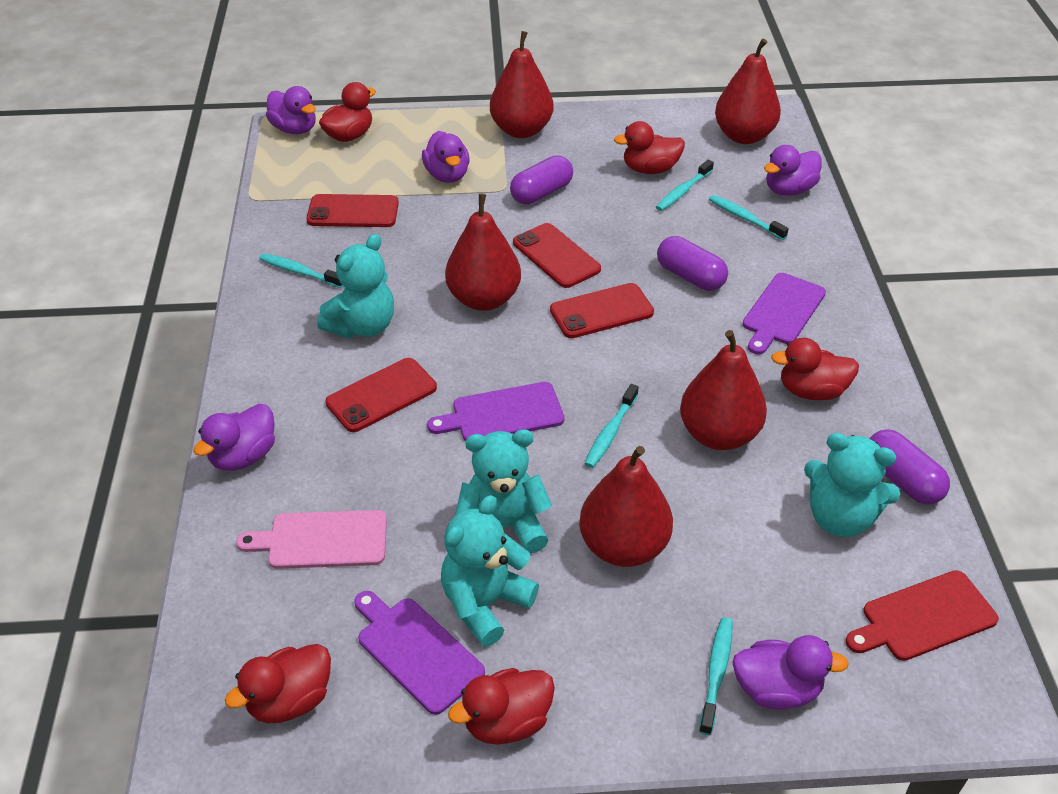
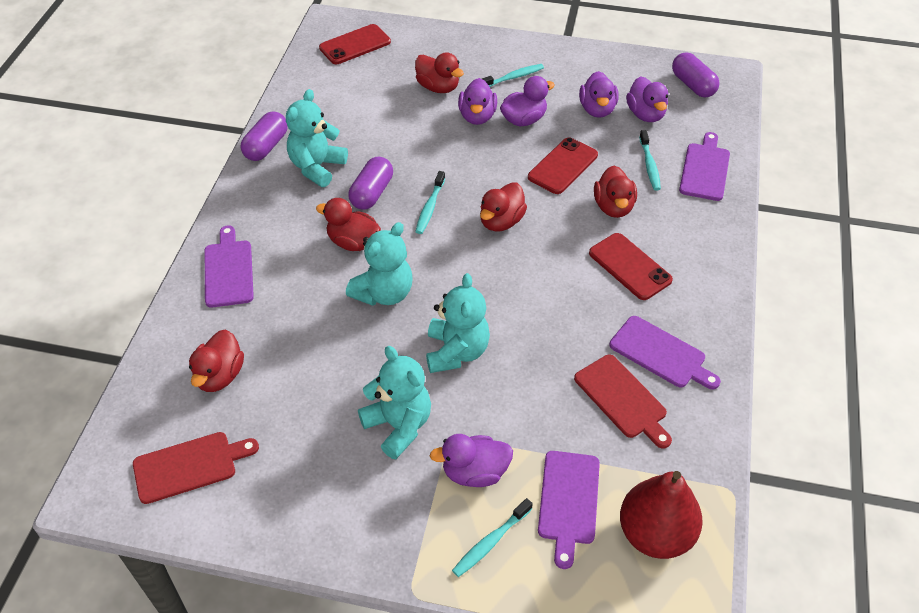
pink cutting board: 1 -> 0
purple cutting board: 3 -> 4
red cutting board: 1 -> 2
red pear: 5 -> 1
red phone: 4 -> 3
turquoise toothbrush: 5 -> 4

